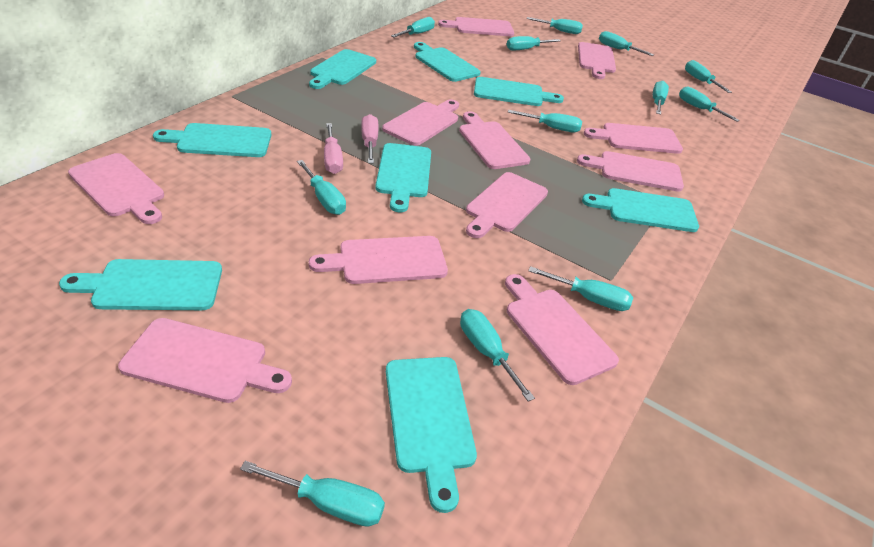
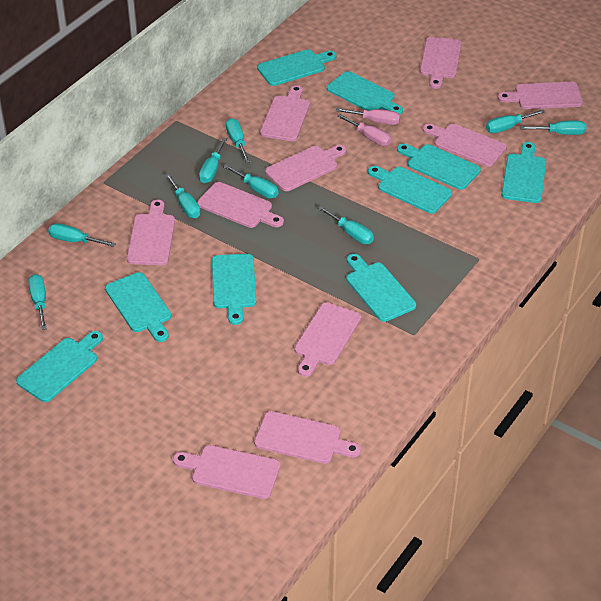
pink cutting board: 11 -> 10
turquoise cutting board: 8 -> 9
turquoise screwdriver: 12 -> 9

